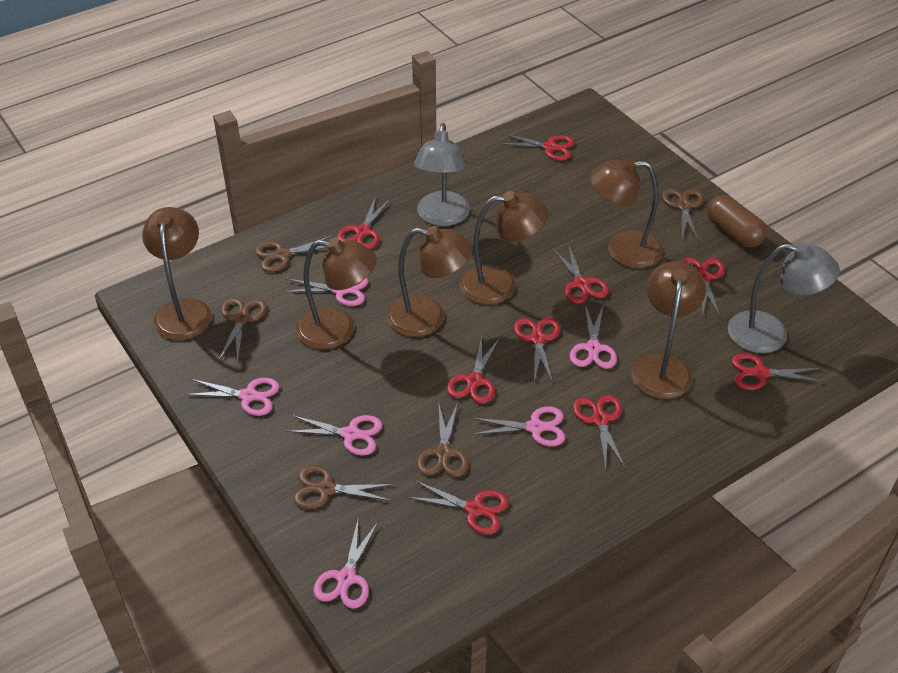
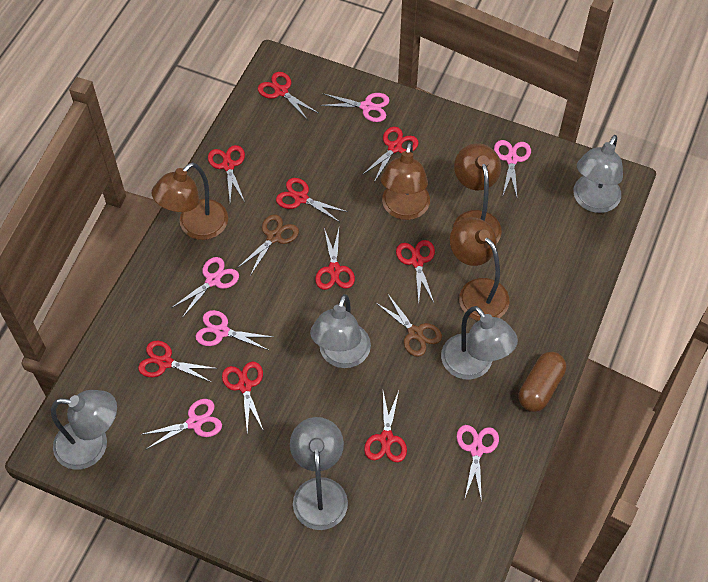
brown lamp: 6 -> 4
brown scissors: 5 -> 2
grey lamp: 2 -> 5

